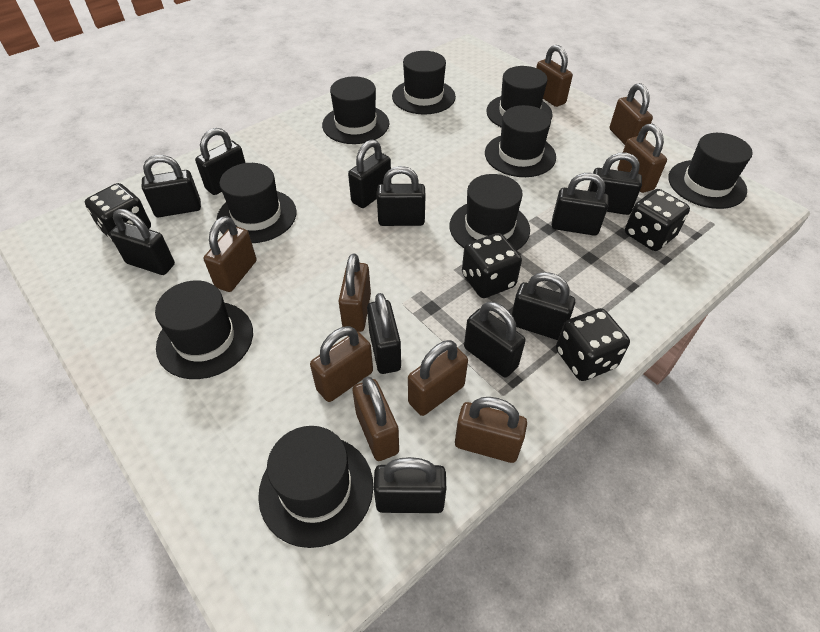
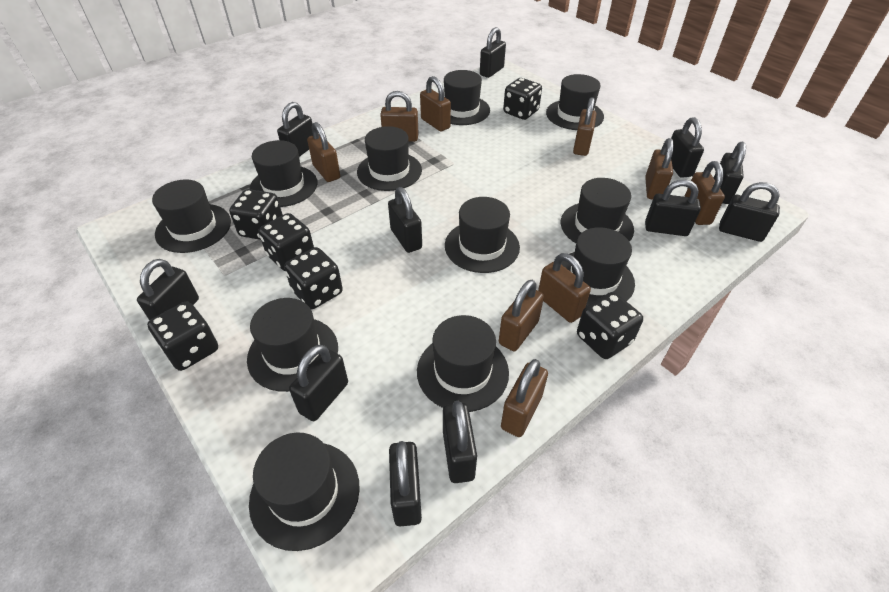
black dice: 4 -> 6
black hat: 9 -> 11

